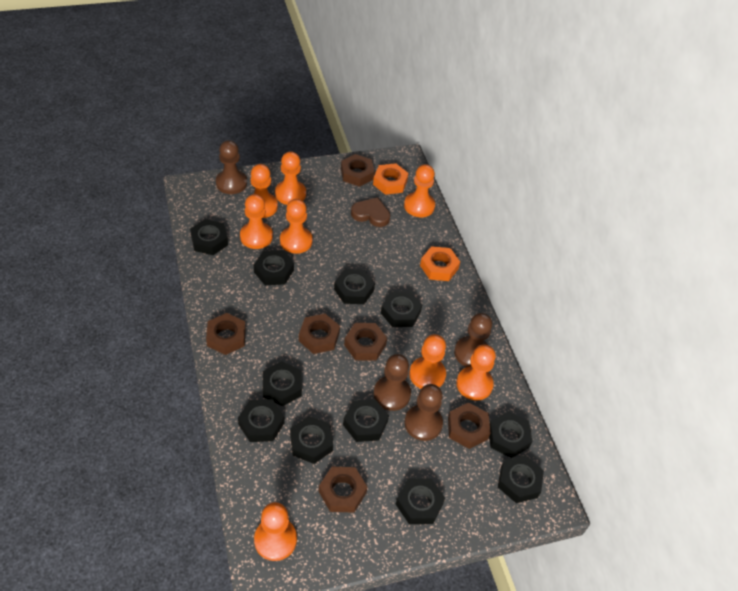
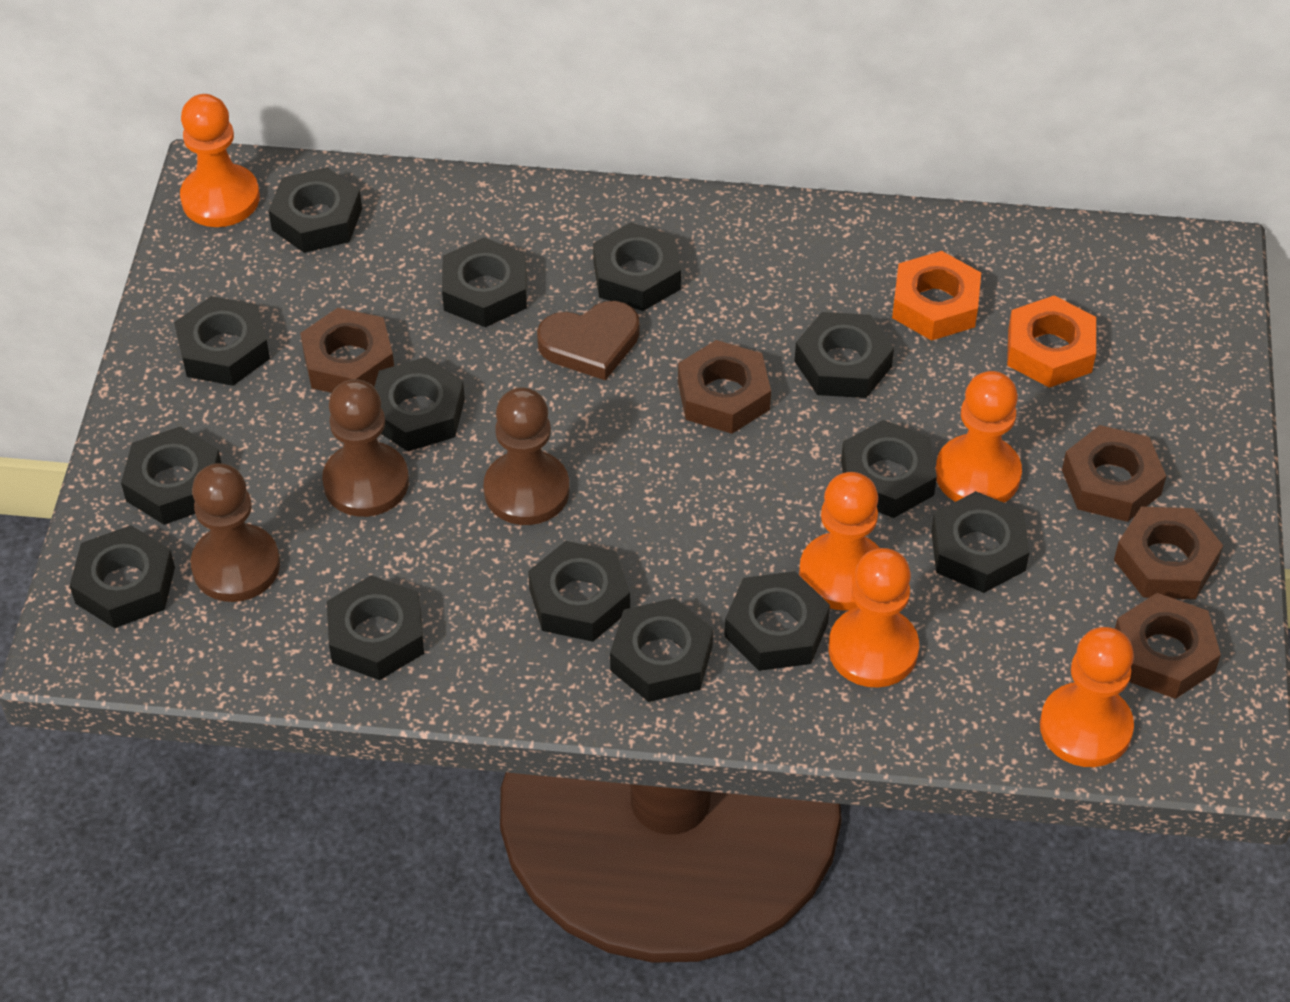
black nut: 11 -> 14
brown nut: 6 -> 5
brown pawn: 4 -> 3
orange pawn: 8 -> 5

